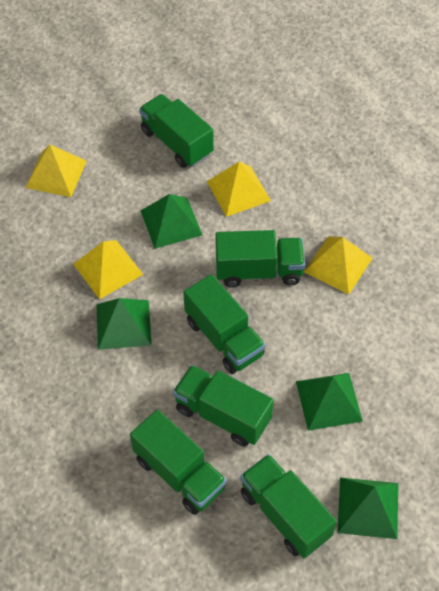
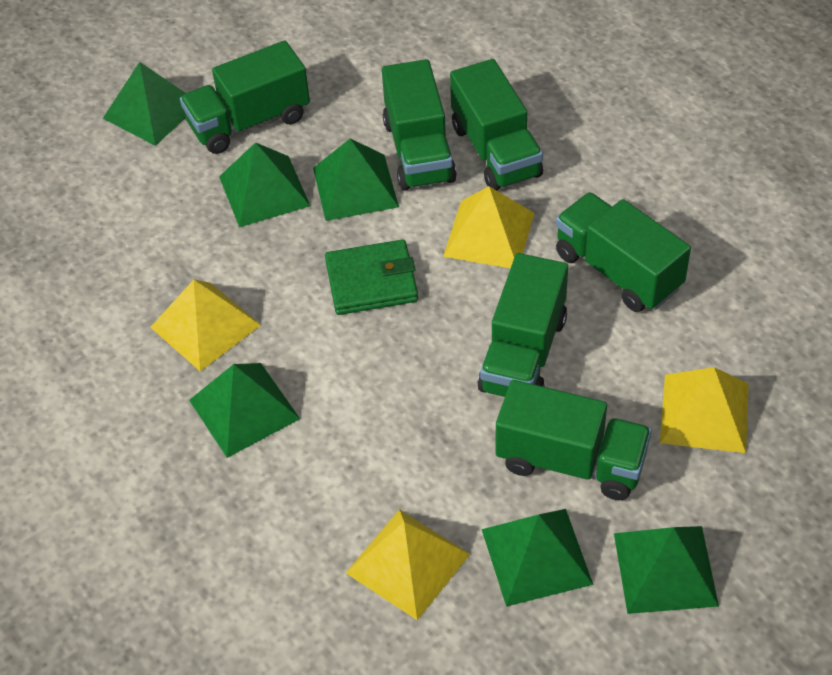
green pyramid: 4 -> 6
green wallet: 0 -> 1

